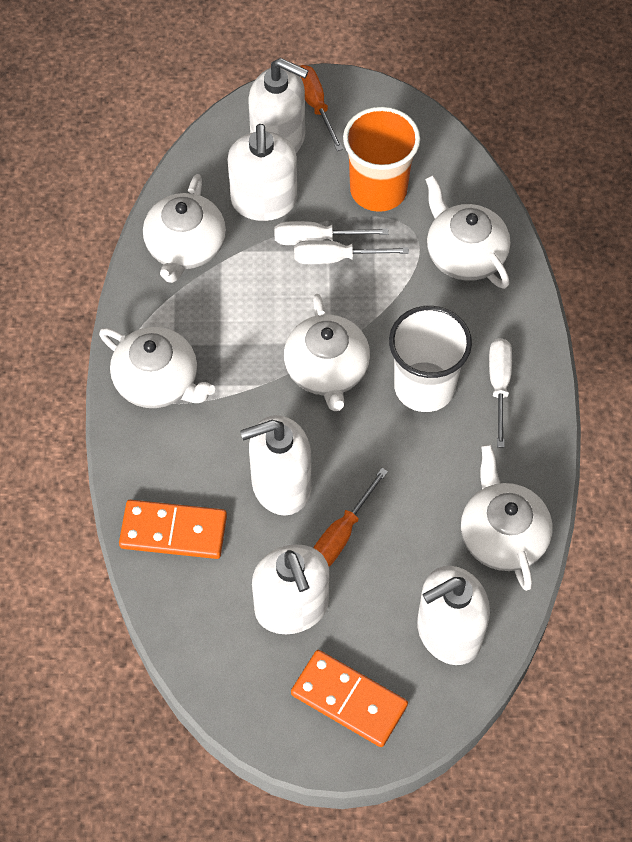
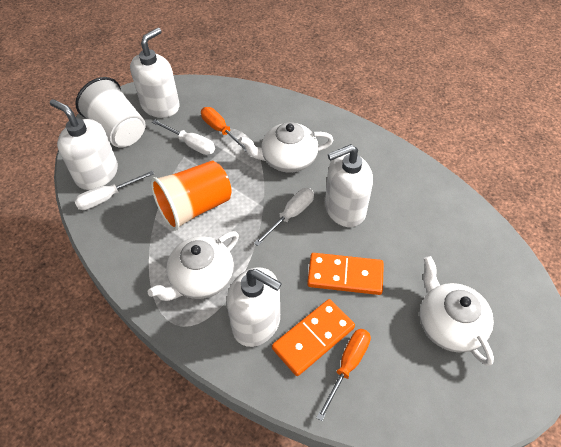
white soap dispenser: 5 -> 4
white teapot: 5 -> 3

